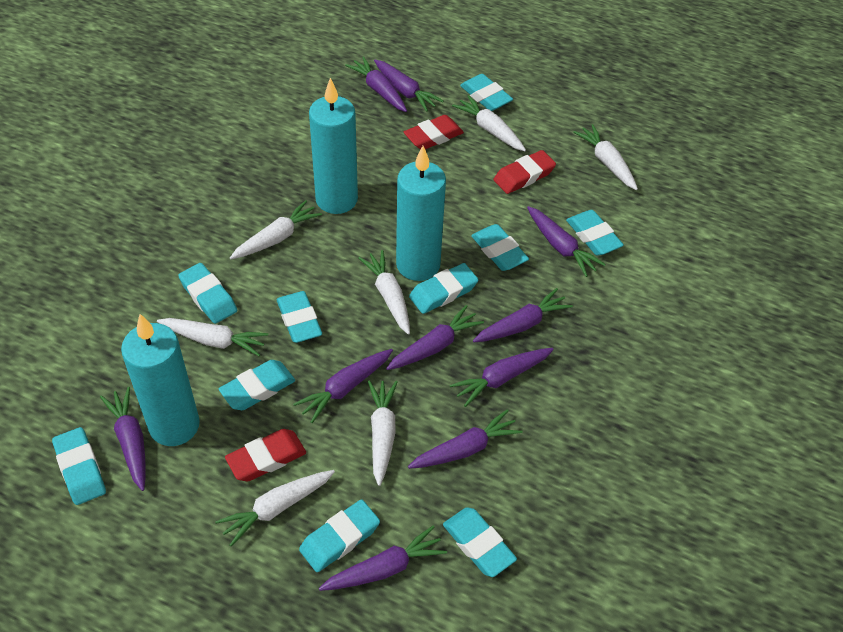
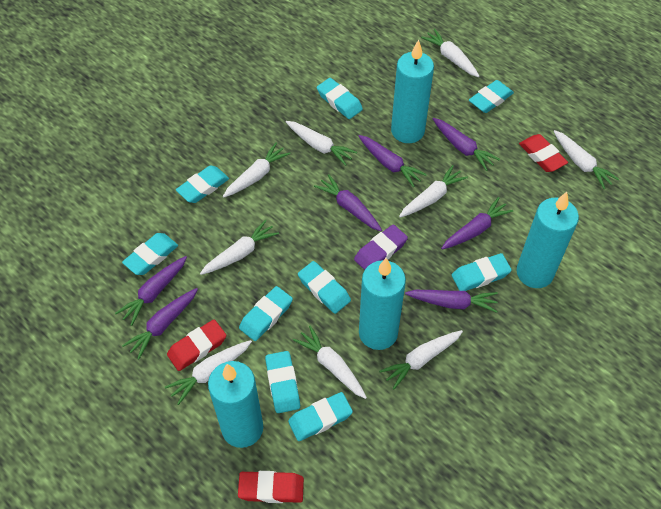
purple carrot: 10 -> 7
purple eraser: 0 -> 1
turquoise candle: 3 -> 4
turquoise eraser: 10 -> 9
white carrot: 7 -> 9

